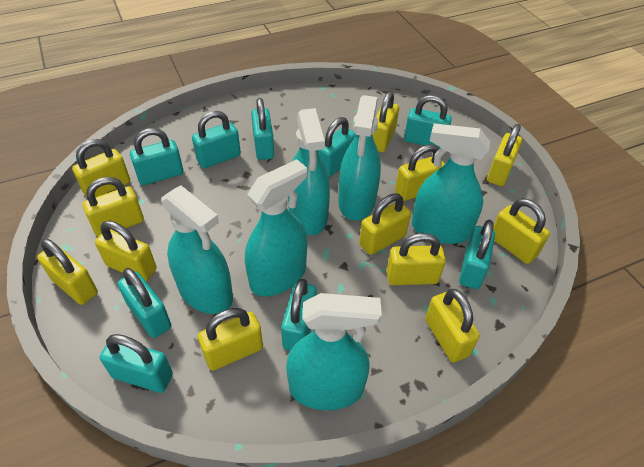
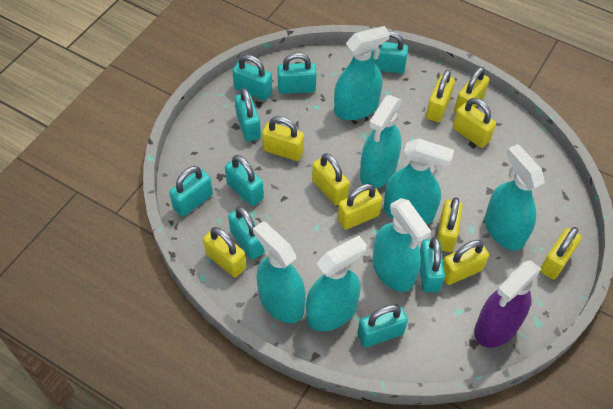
purple spray bottle: 0 -> 1
turquoise spray bottle: 6 -> 7
yellow padlock: 12 -> 10

